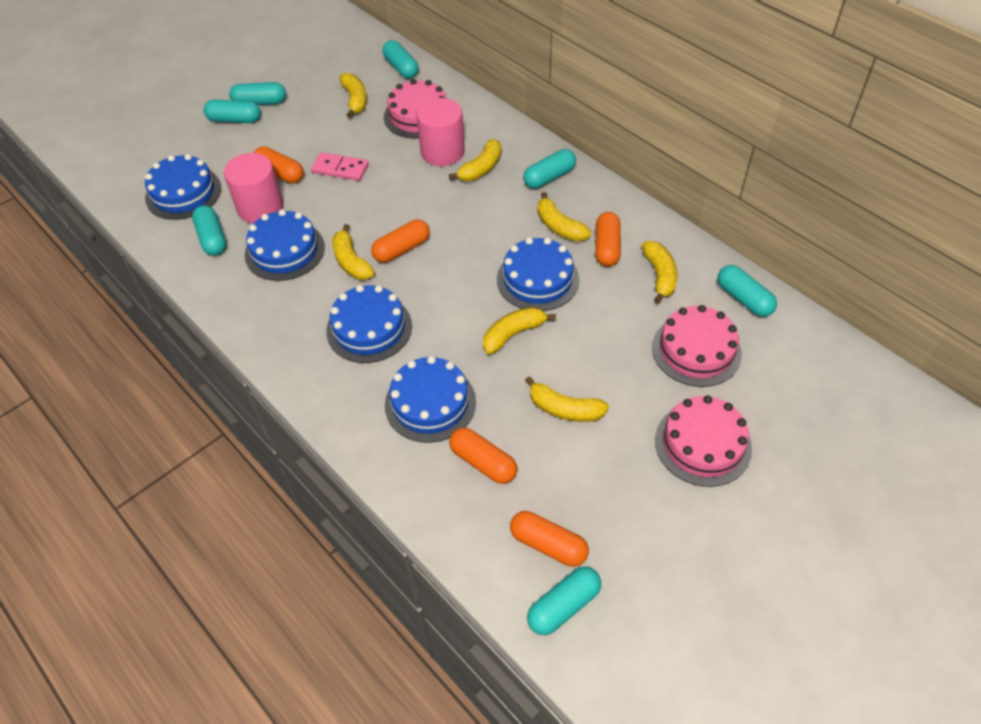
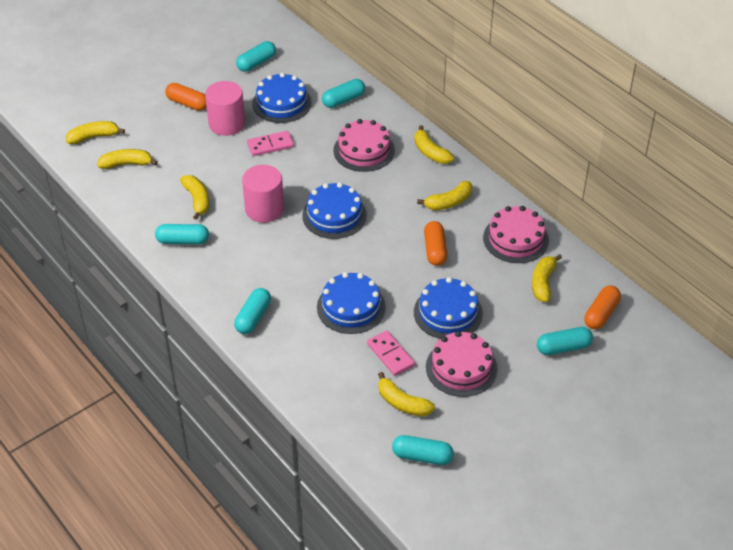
blue cake: 5 -> 4
orange capsule: 5 -> 3
pink domino: 1 -> 2
turquoise capsule: 7 -> 6

